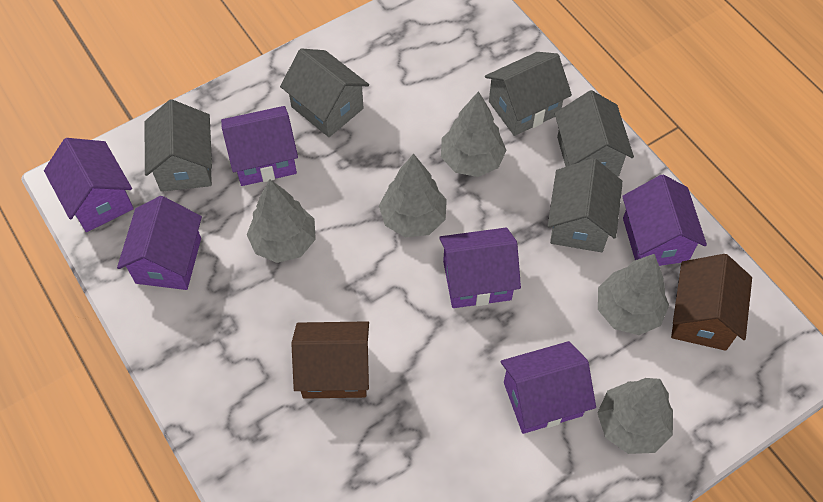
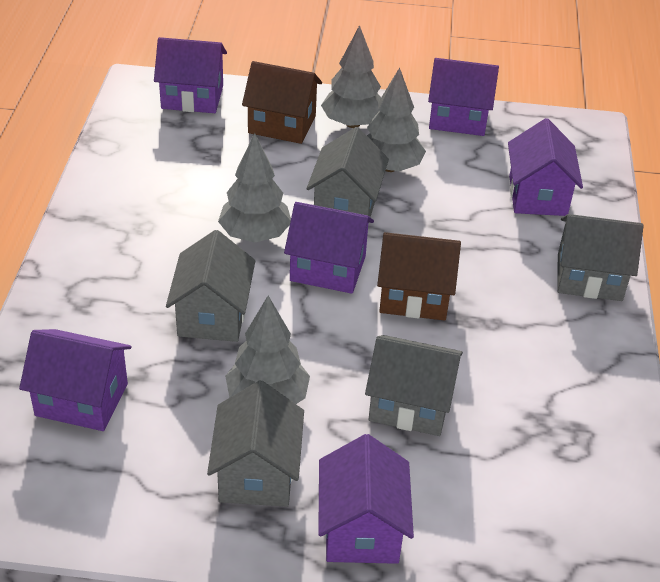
grey tree: 5 -> 4

